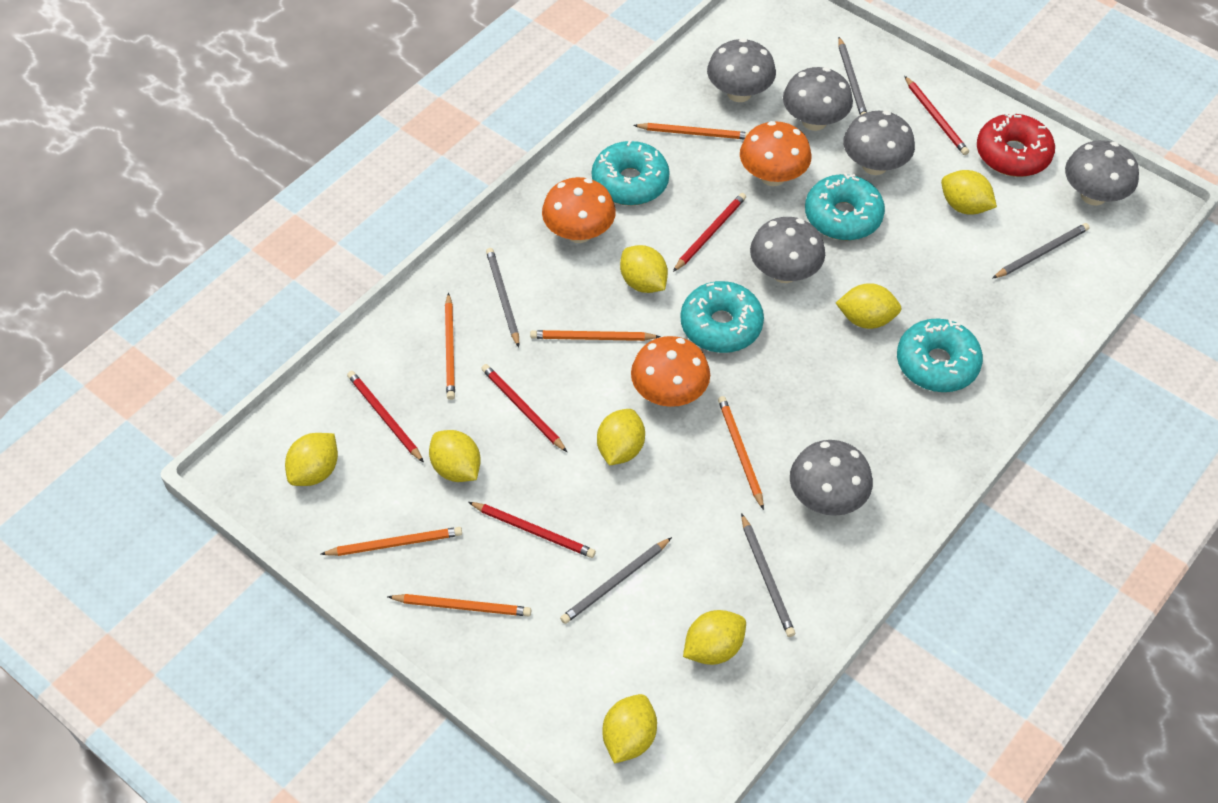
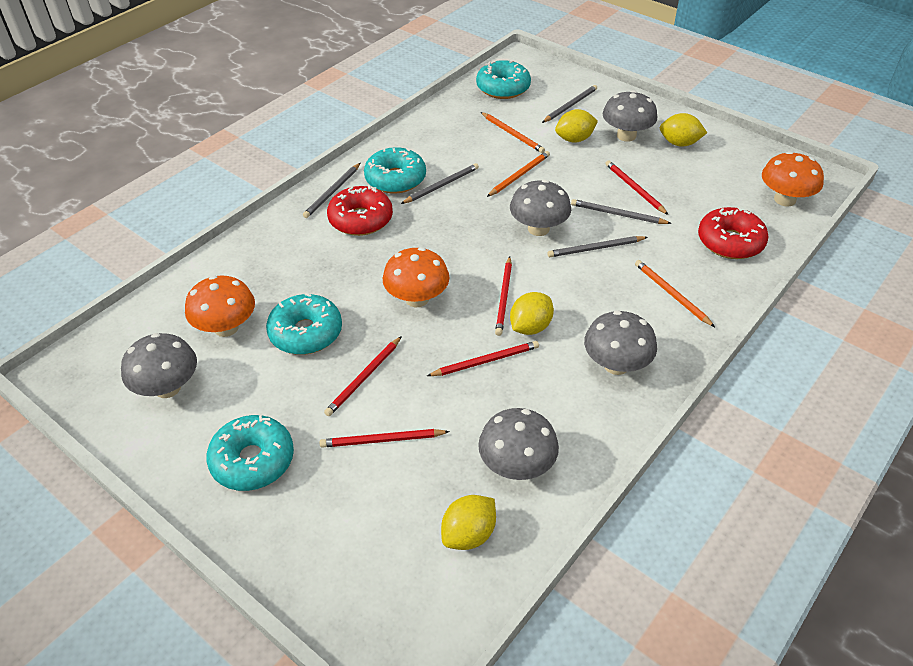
grey mushroom: 6 -> 5
orange pencil: 6 -> 3
red donut: 1 -> 2
yellow lemon: 8 -> 4

